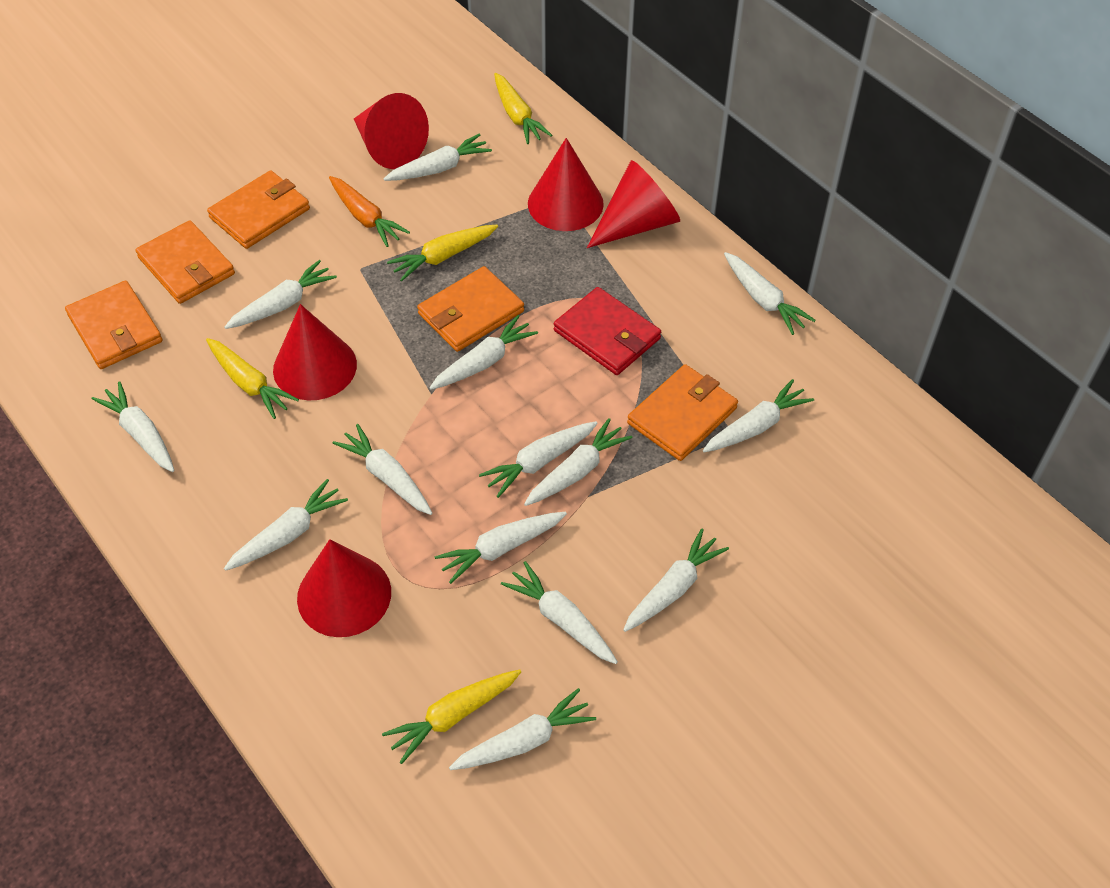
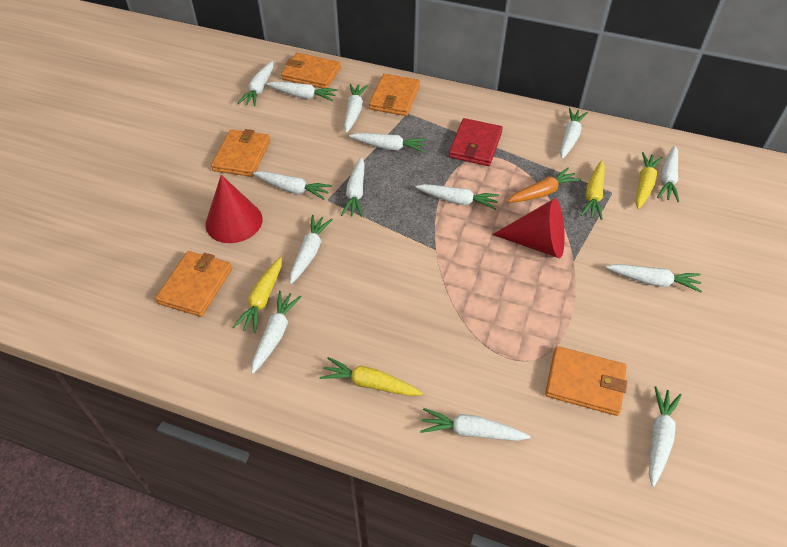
red cone: 5 -> 2

